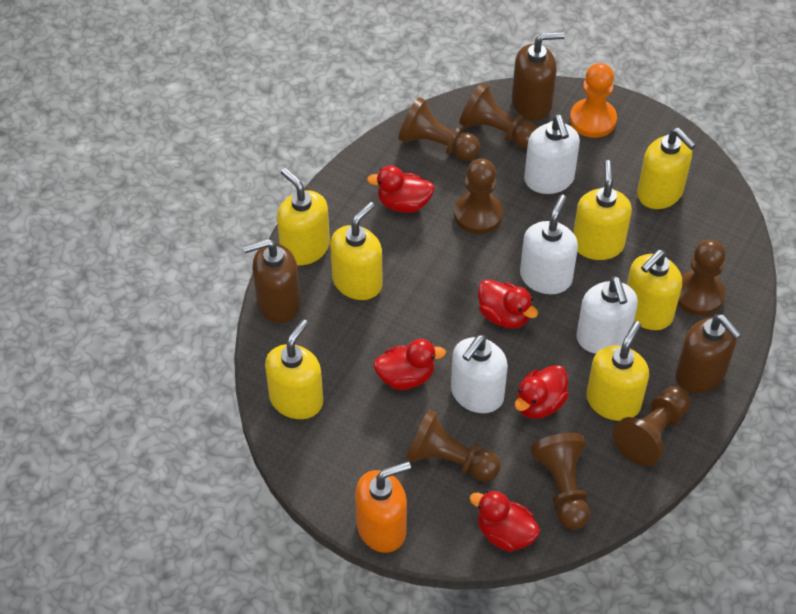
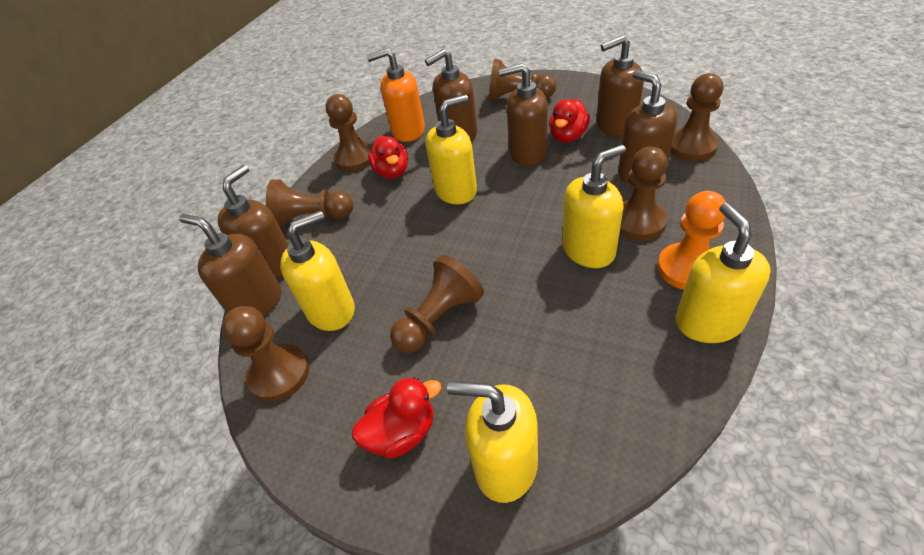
brown soap dispenser: 3 -> 6
red duck: 5 -> 3
white soap dispenser: 4 -> 0
yellow soap dispenser: 7 -> 5

